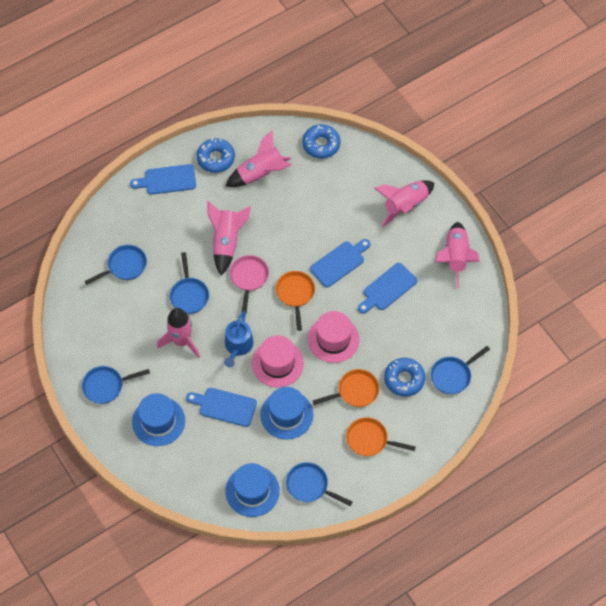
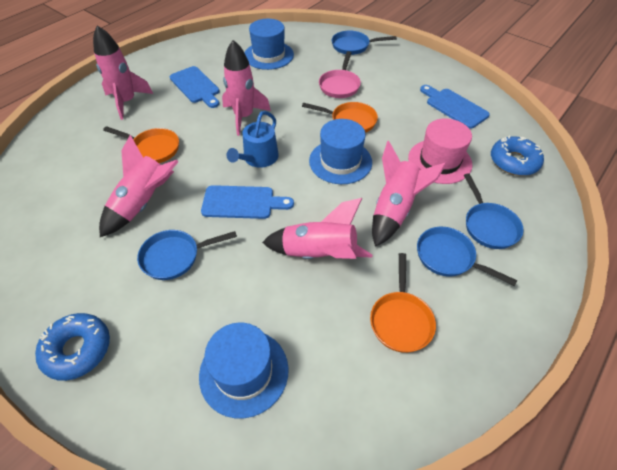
blue cutting board: 4 -> 3
blue donut: 3 -> 2
blue pan: 5 -> 4
pink hat: 2 -> 1

